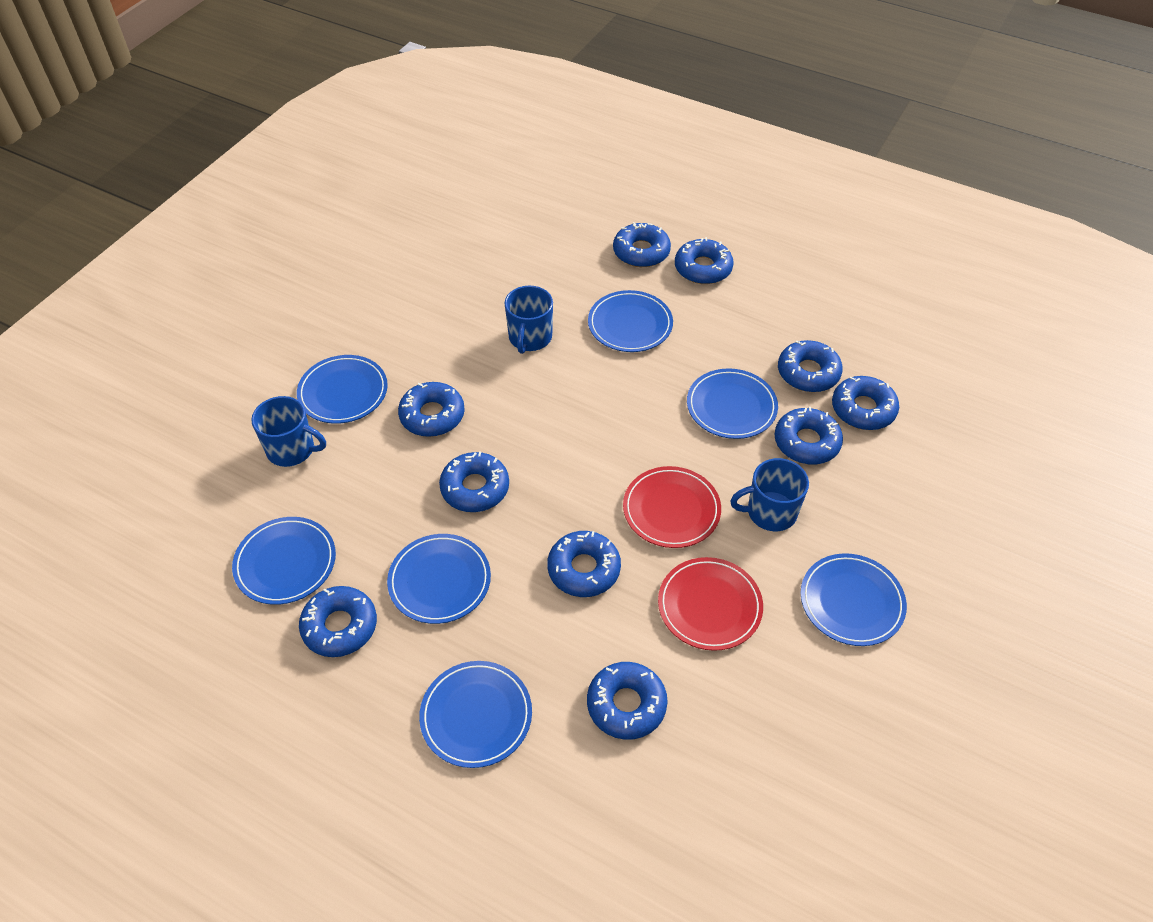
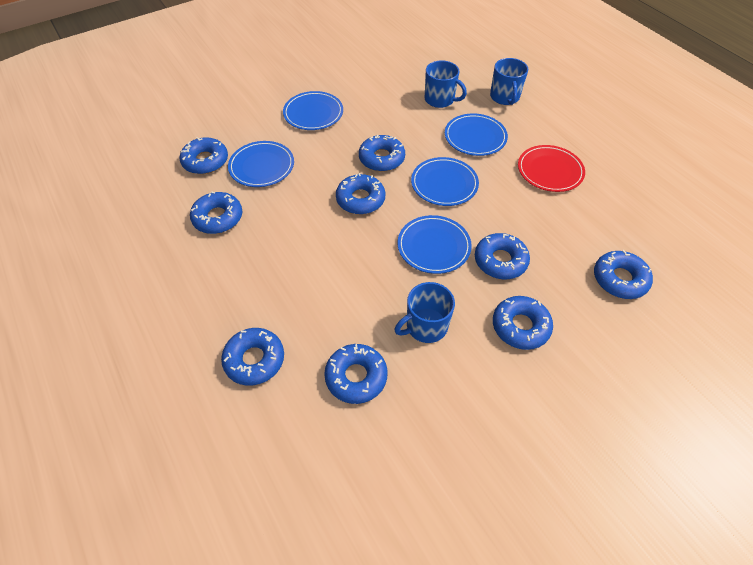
blue donut: 10 -> 9
blue plate: 7 -> 5
red plate: 2 -> 1

